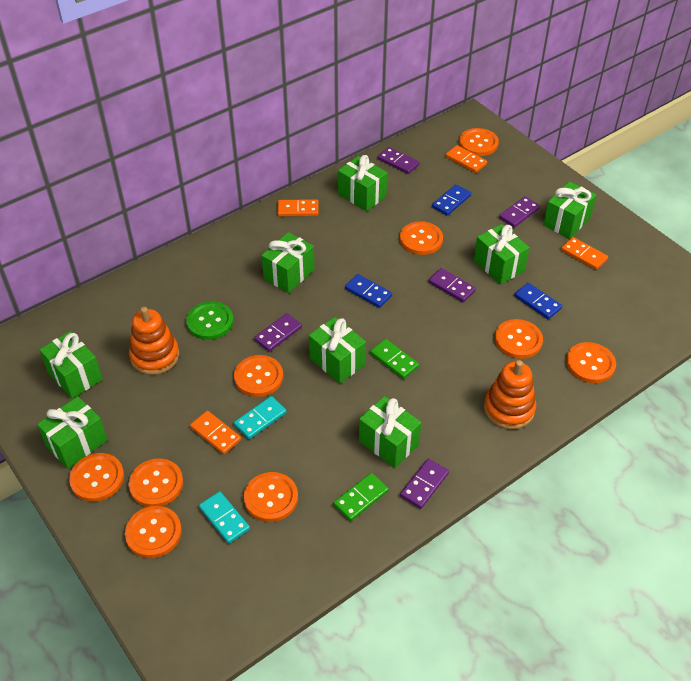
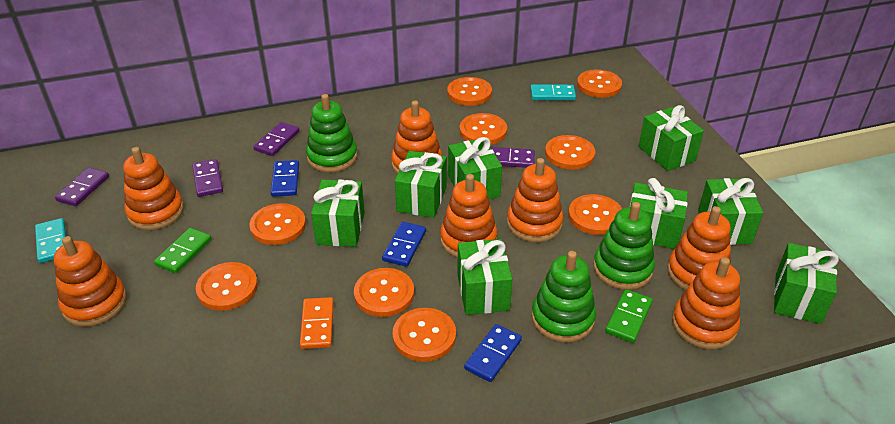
green button: 1 -> 0
green stacking toy: 0 -> 3
orange domino: 4 -> 1
orange stacking toy: 2 -> 7
purple domino: 5 -> 4

